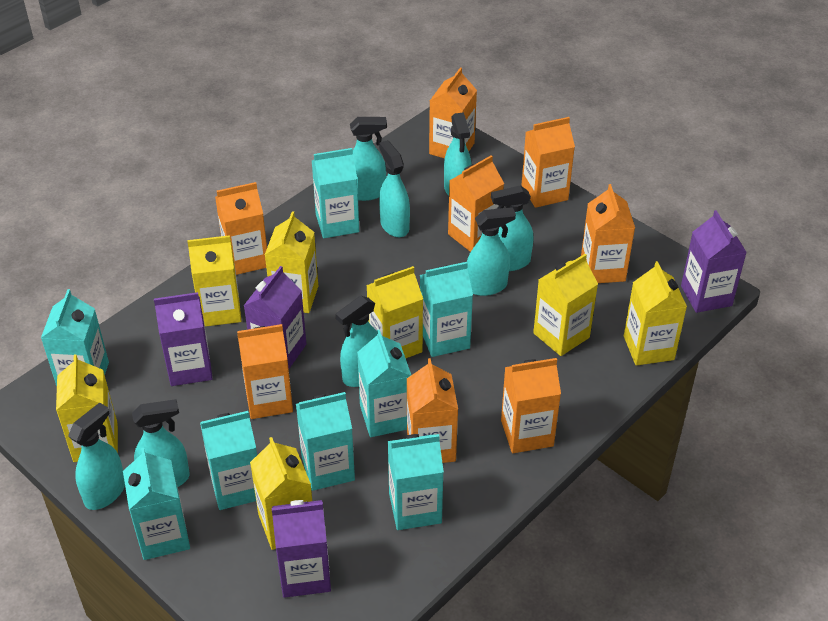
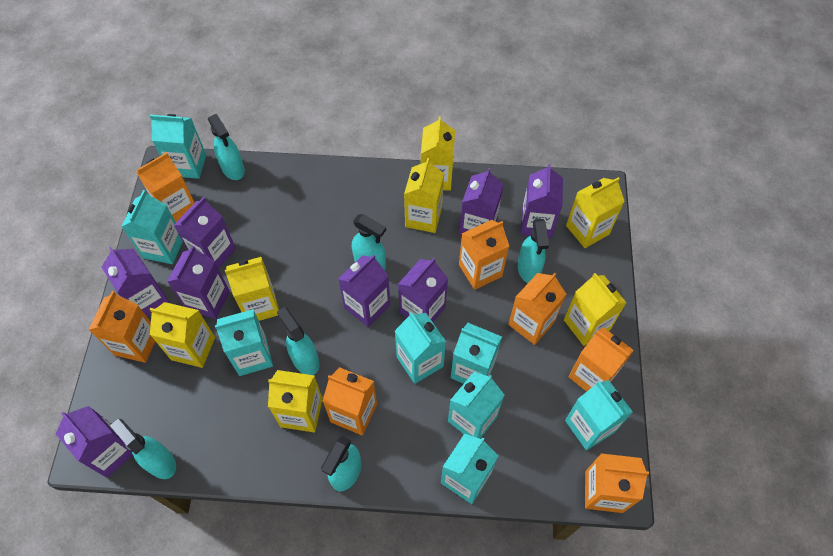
orange carton: 8 -> 7
purple carton: 4 -> 8
turquoise spray bottle: 8 -> 6

